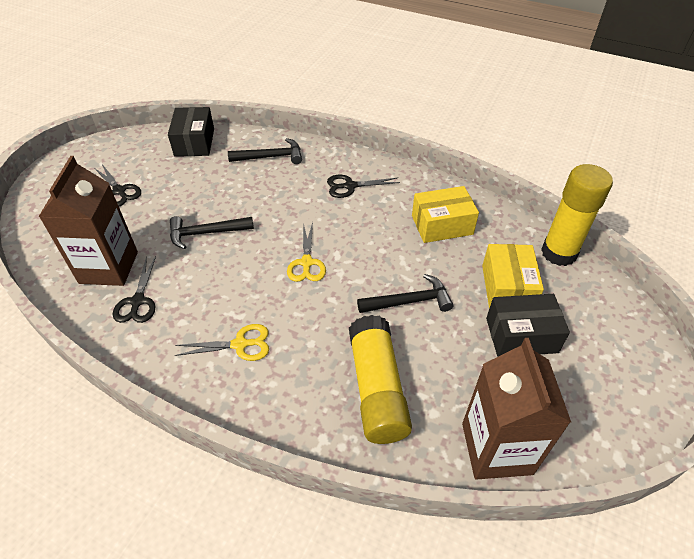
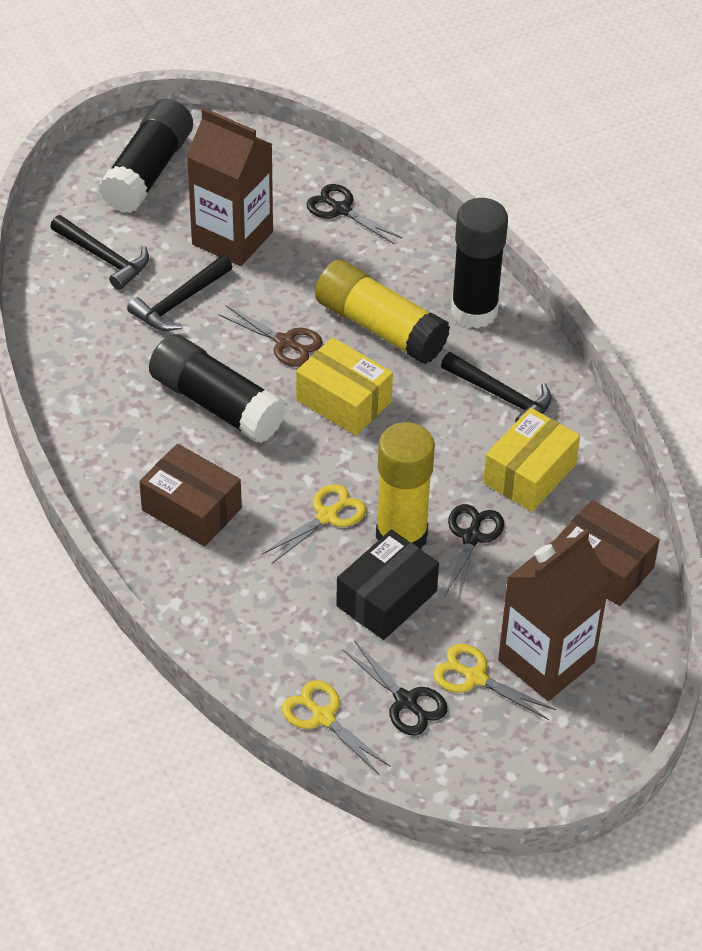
black box: 2 -> 1
black glue stick: 0 -> 3
brown box: 0 -> 2
brown scissors: 0 -> 1
yellow scissors: 2 -> 3

